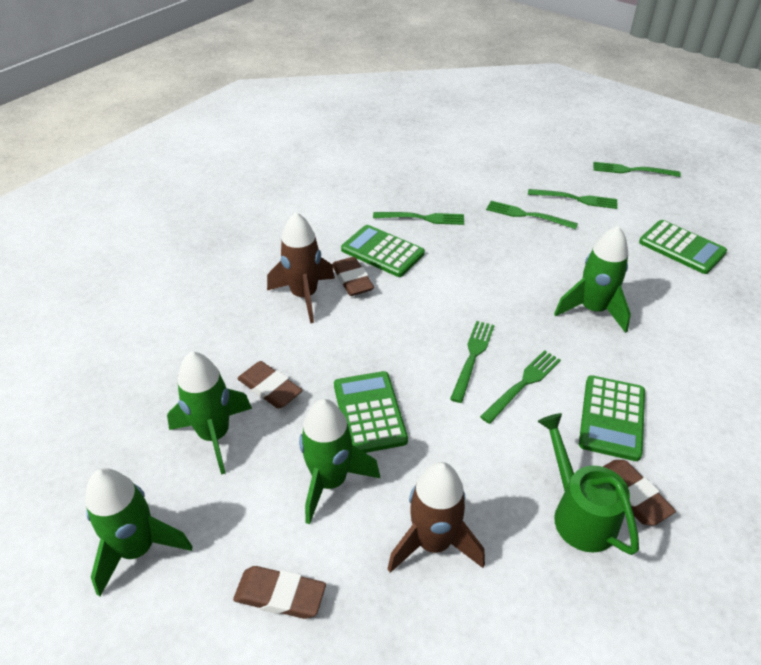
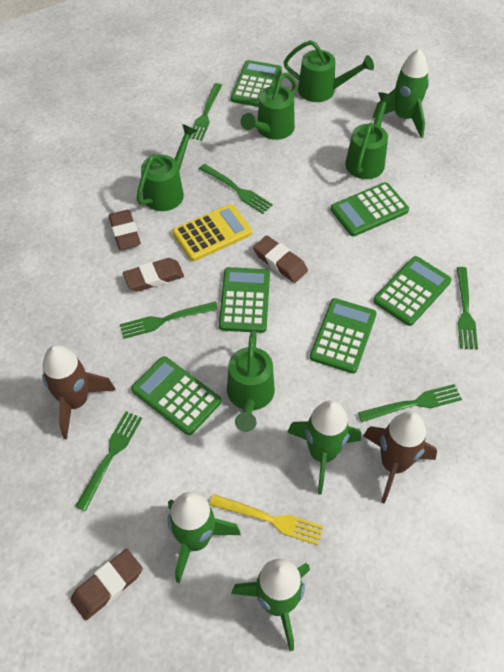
green calculator: 4 -> 6
green watering can: 1 -> 5
yellow calculator: 0 -> 1
yellow fork: 0 -> 1

